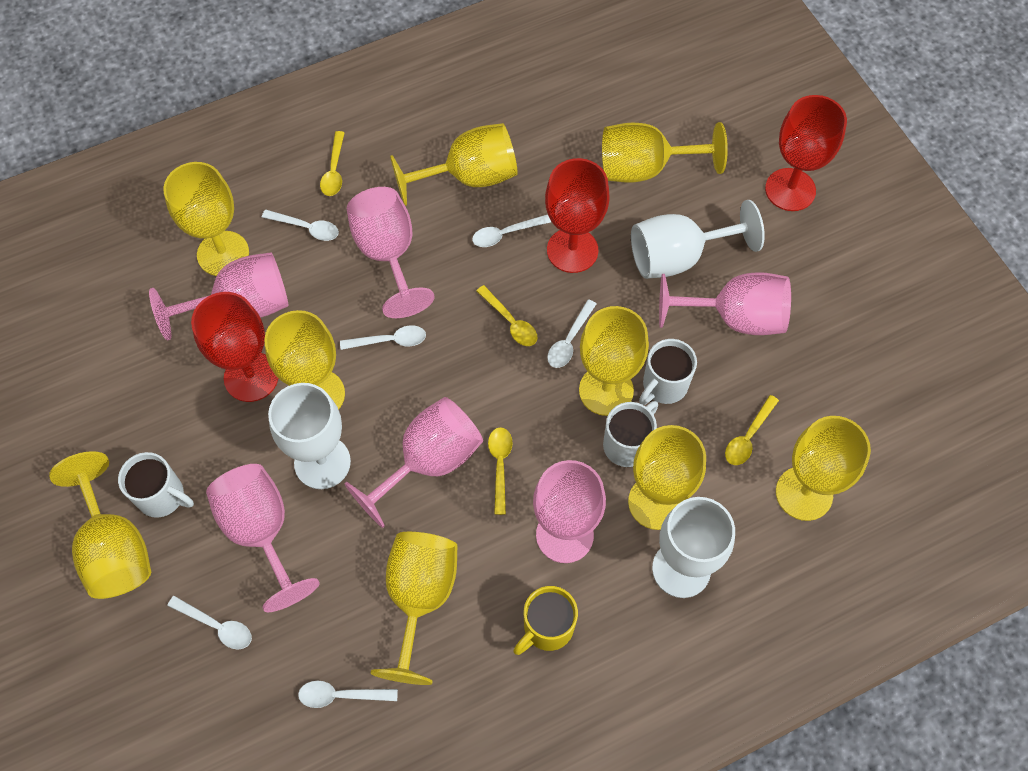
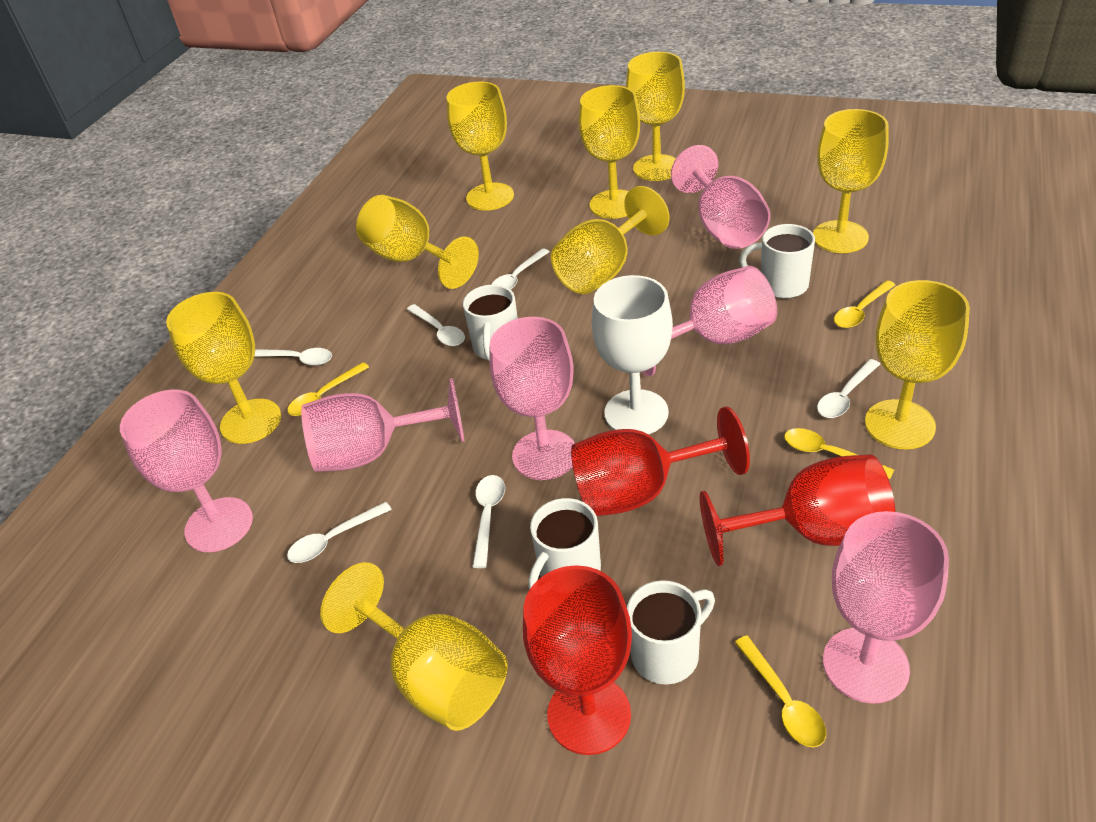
white goblet: 3 -> 1
white mug: 3 -> 4
yellow mug: 1 -> 0

